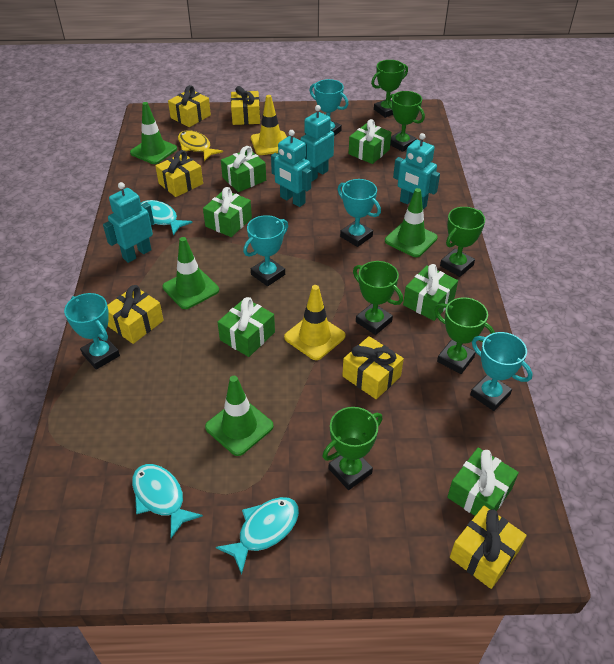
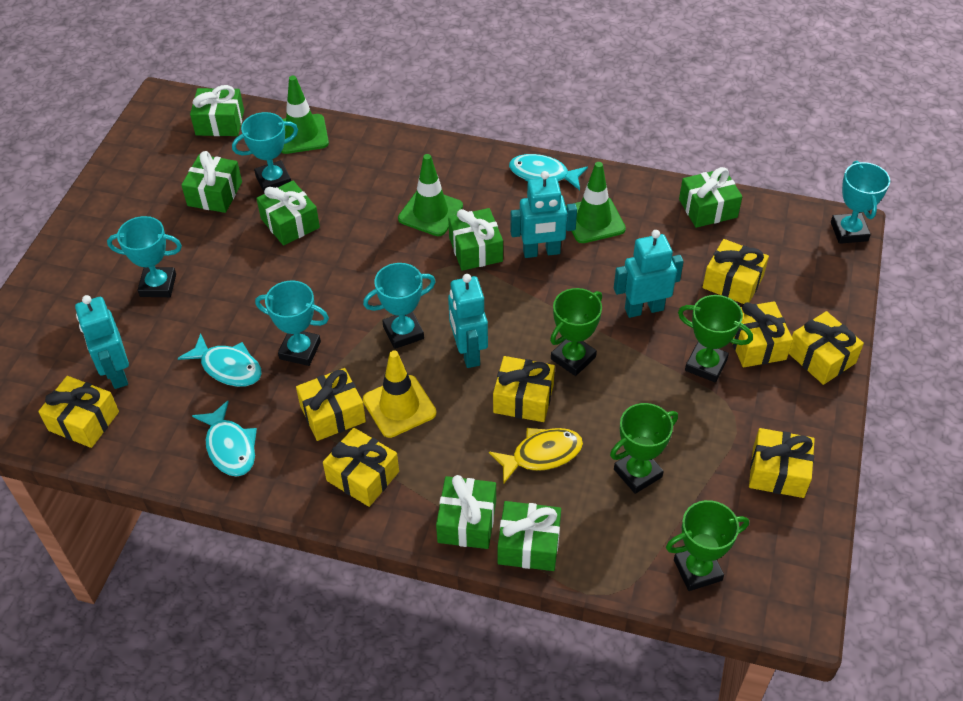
green gift: 6 -> 7
green traffic cone: 4 -> 3
green trophy: 6 -> 4
yellow gift: 6 -> 8
yellow traffic cone: 2 -> 1

